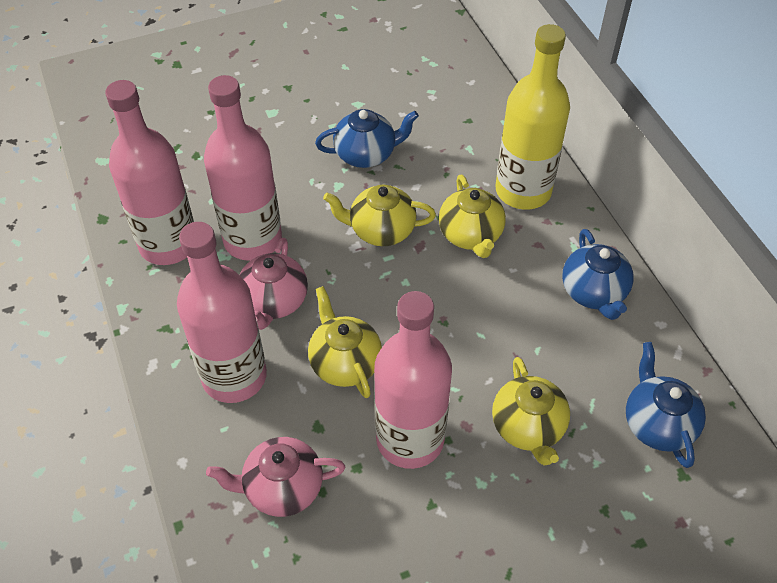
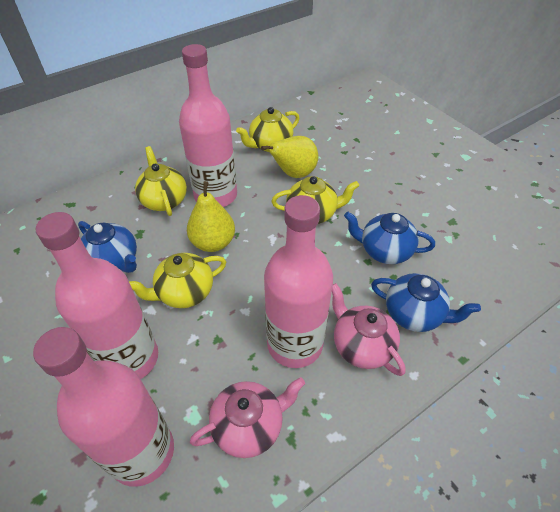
yellow bottle: 1 -> 0
yellow pear: 0 -> 2

